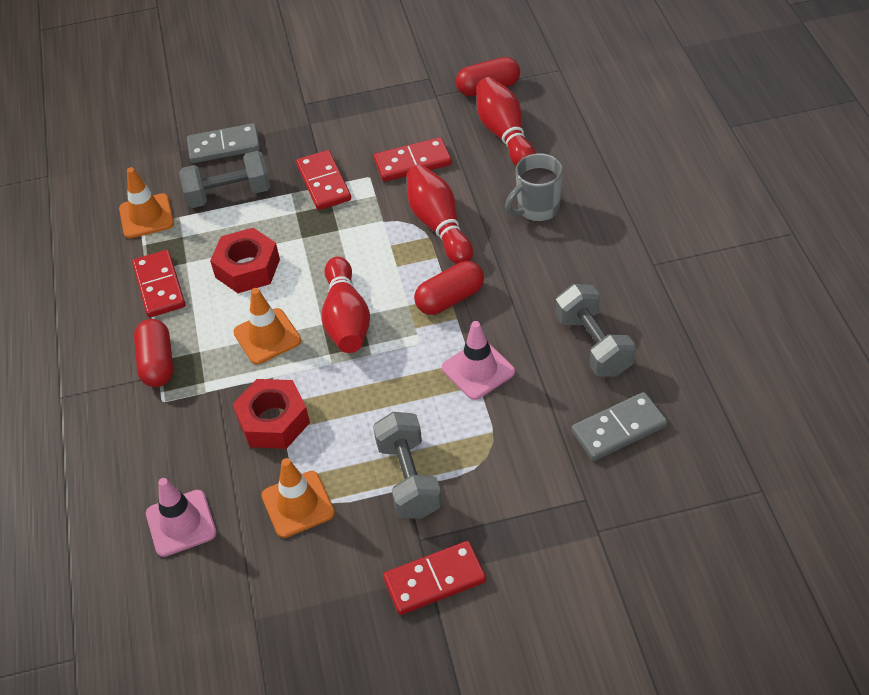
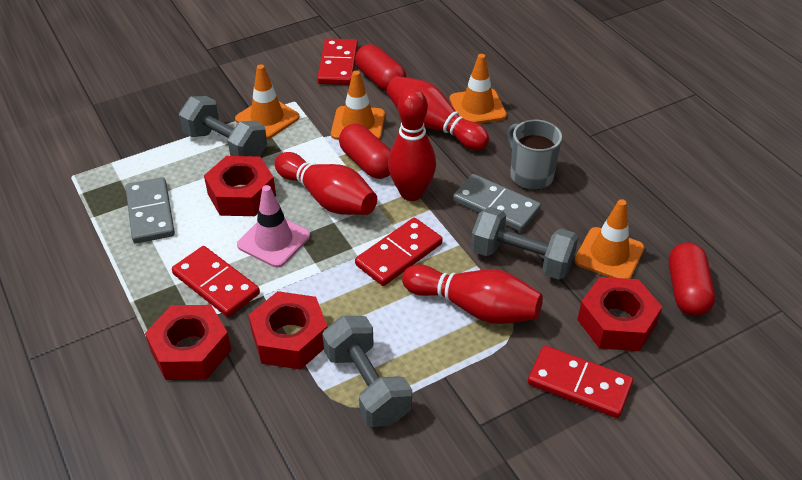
orange traffic cone: 3 -> 4
pink traffic cone: 2 -> 1
red bowling pin: 3 -> 4
red nut: 2 -> 4

